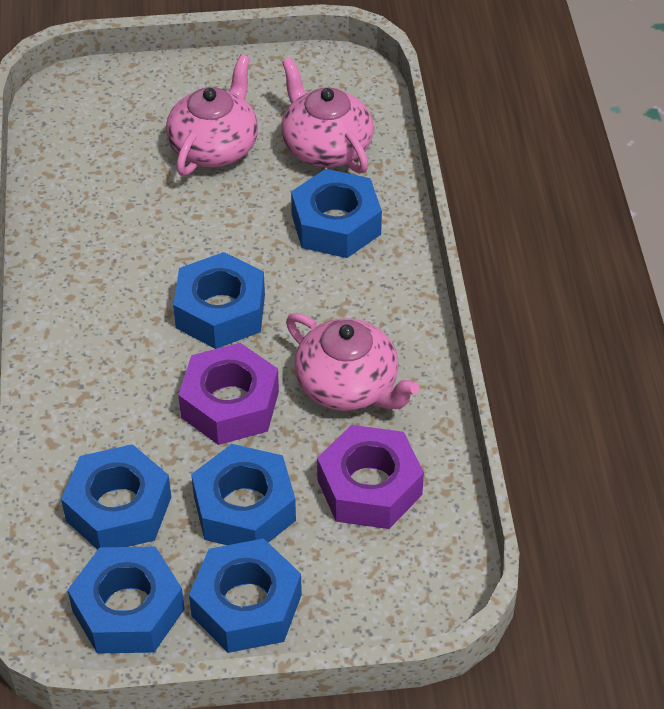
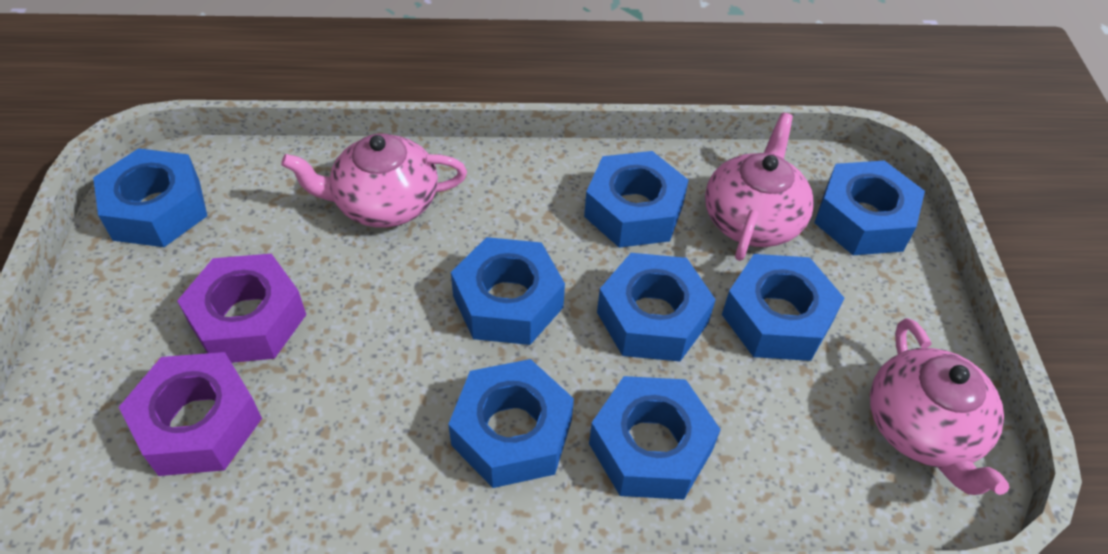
blue nut: 6 -> 8

